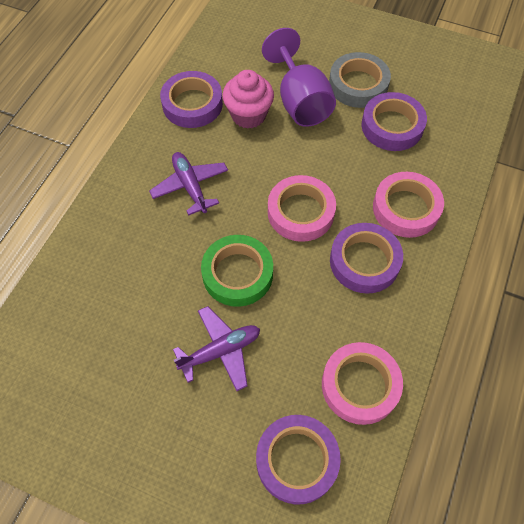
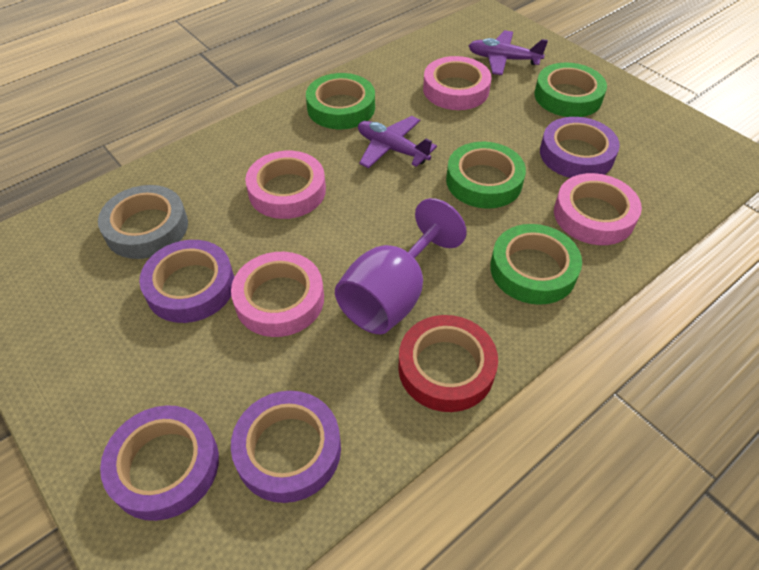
green tape: 1 -> 4
pink cupcake: 1 -> 0
pink tape: 3 -> 4
red tape: 0 -> 1

